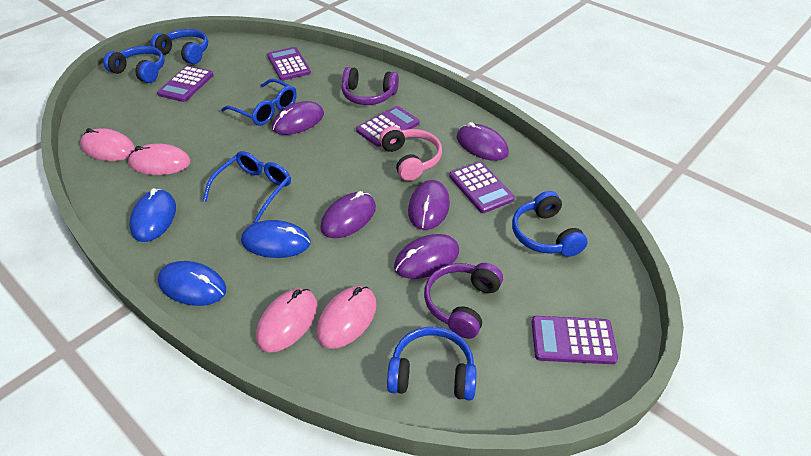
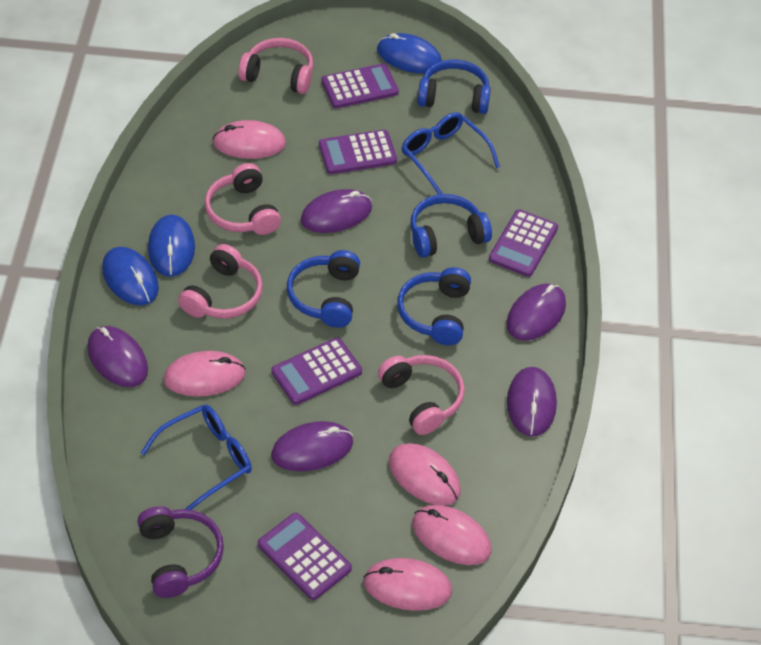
pink headphones: 1 -> 4
pink mouse: 4 -> 5
purple headphones: 2 -> 1

